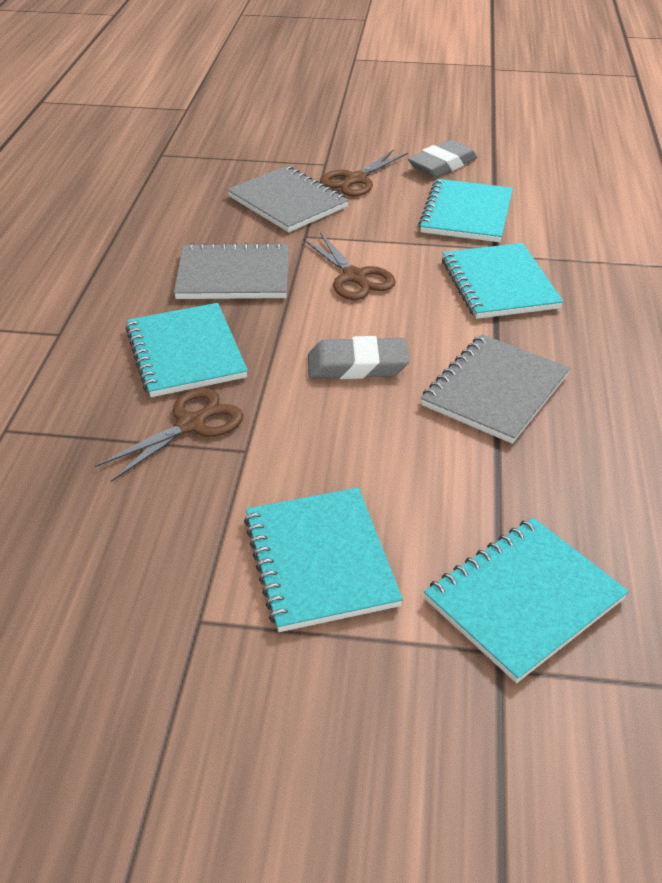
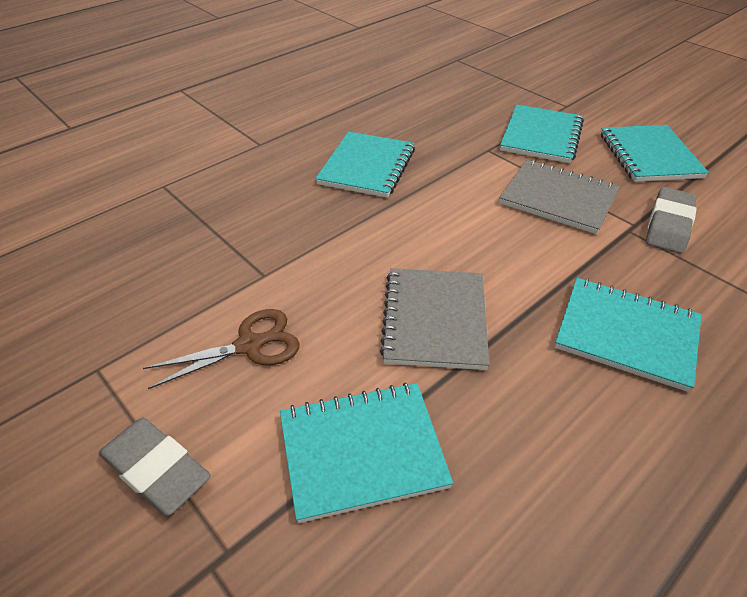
brown scissors: 3 -> 1
grey notebook: 3 -> 2

